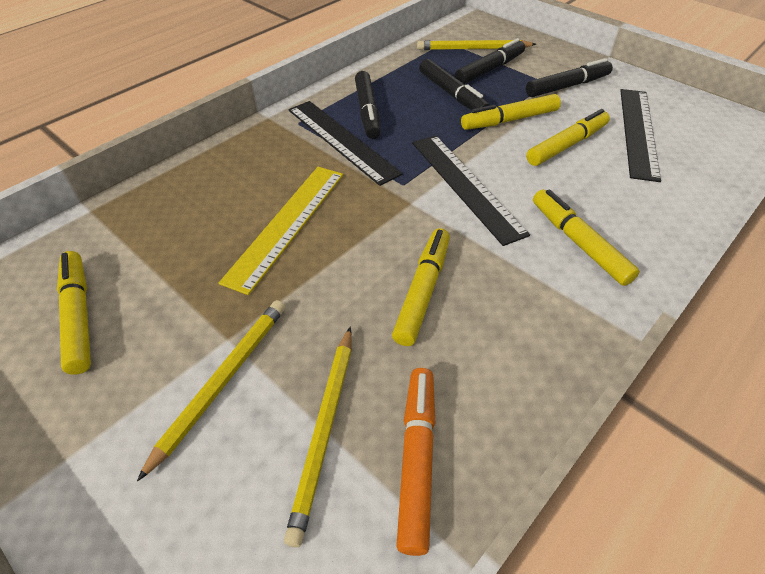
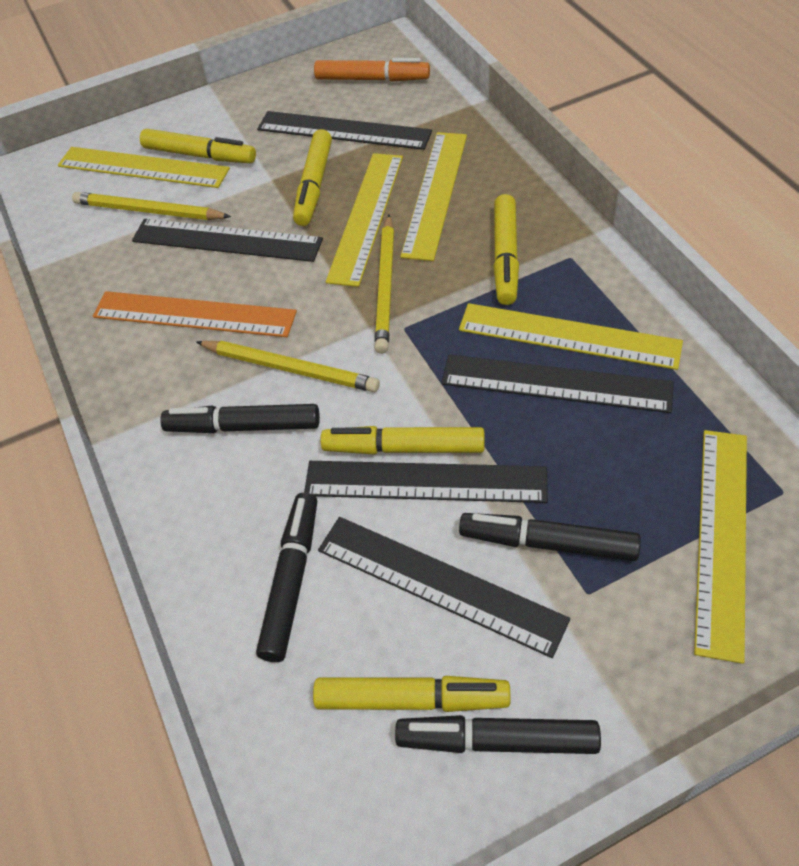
black ruler: 3 -> 5
orange ruler: 0 -> 1
yellow ruler: 1 -> 5

